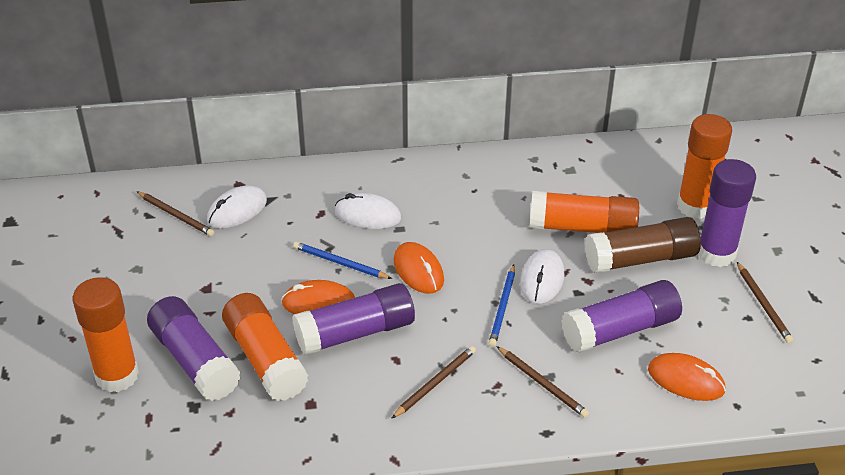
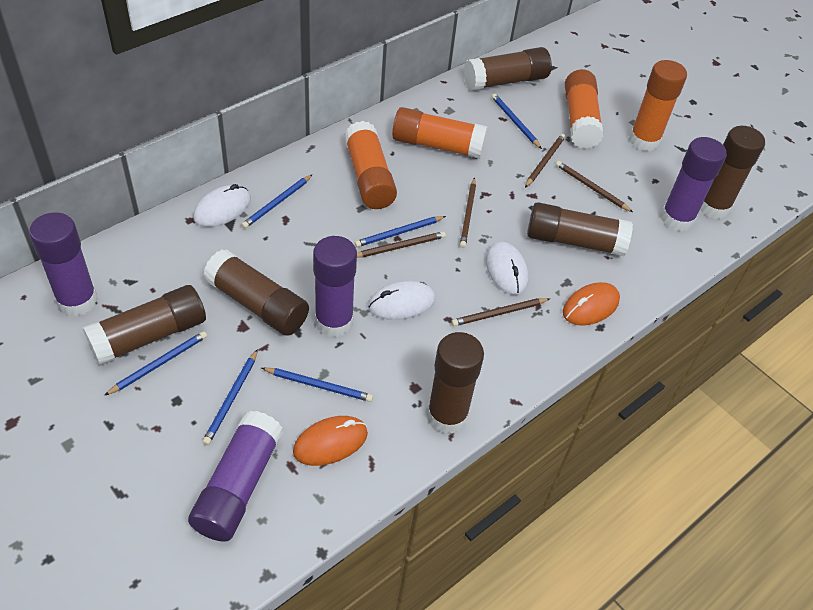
blue pencil: 2 -> 6
brown glue stick: 1 -> 6
brown pencil: 4 -> 5
orange mouse: 3 -> 2

